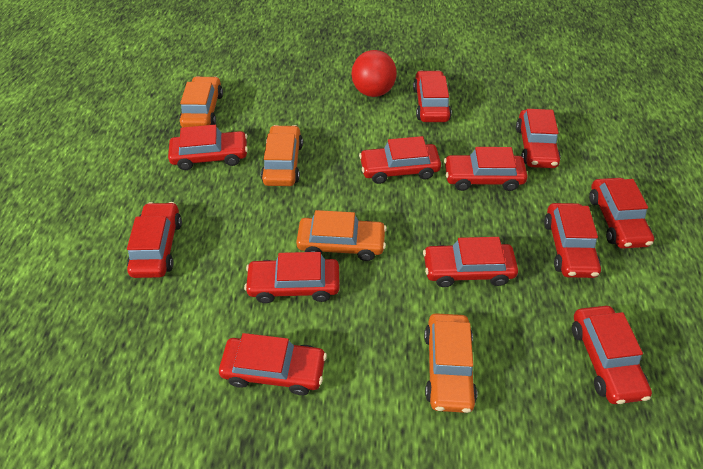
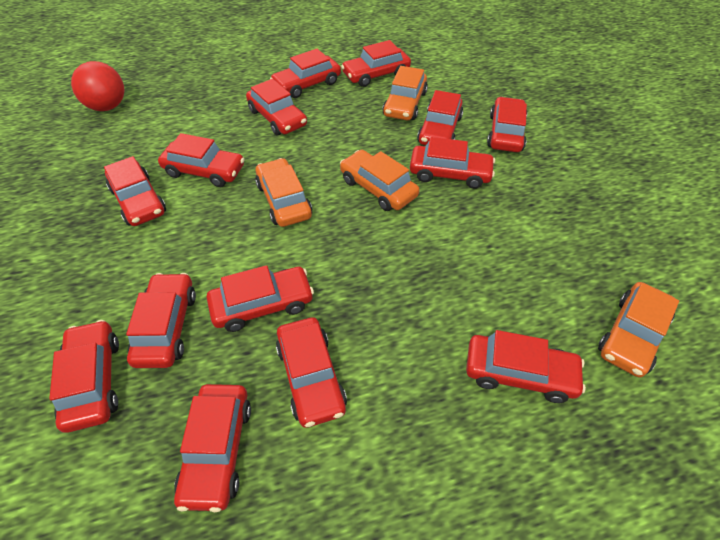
red car: 12 -> 14

